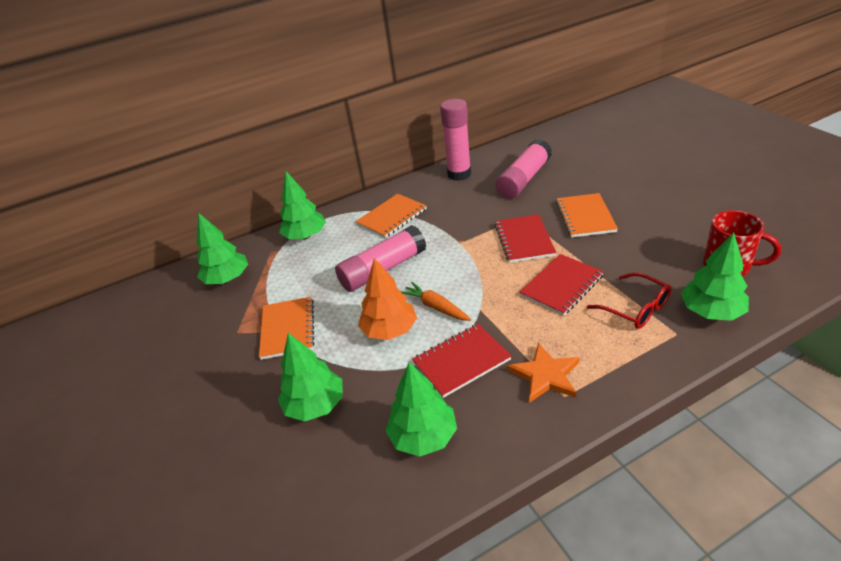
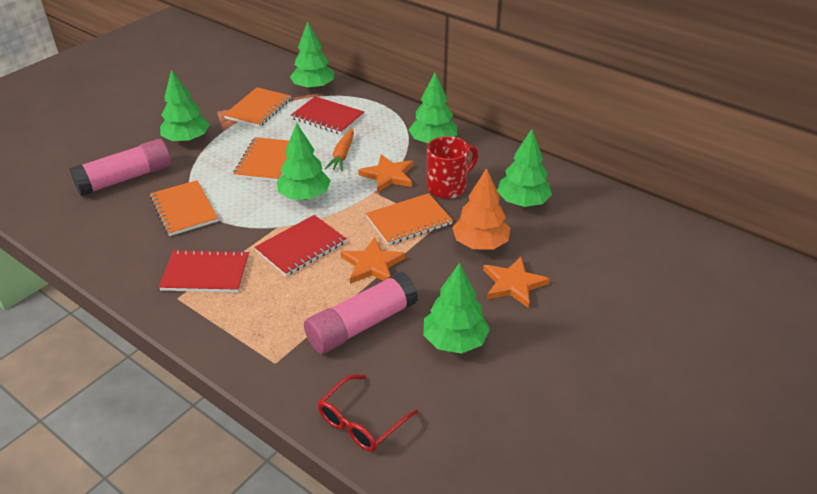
green tree: 5 -> 6
orange notebook: 3 -> 4
orange star: 1 -> 3
pink glue stick: 3 -> 2

